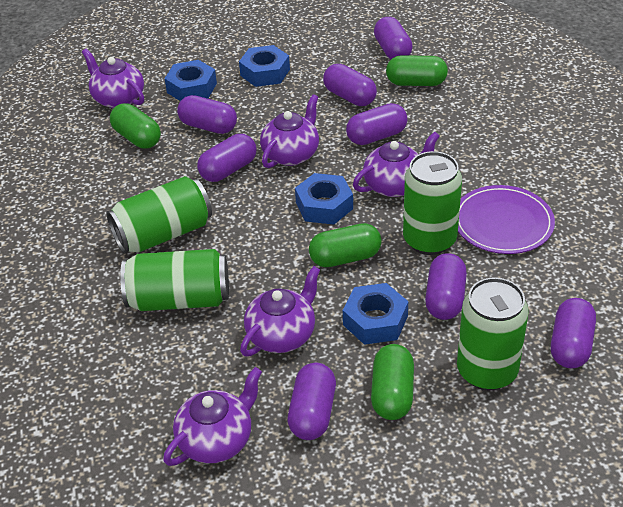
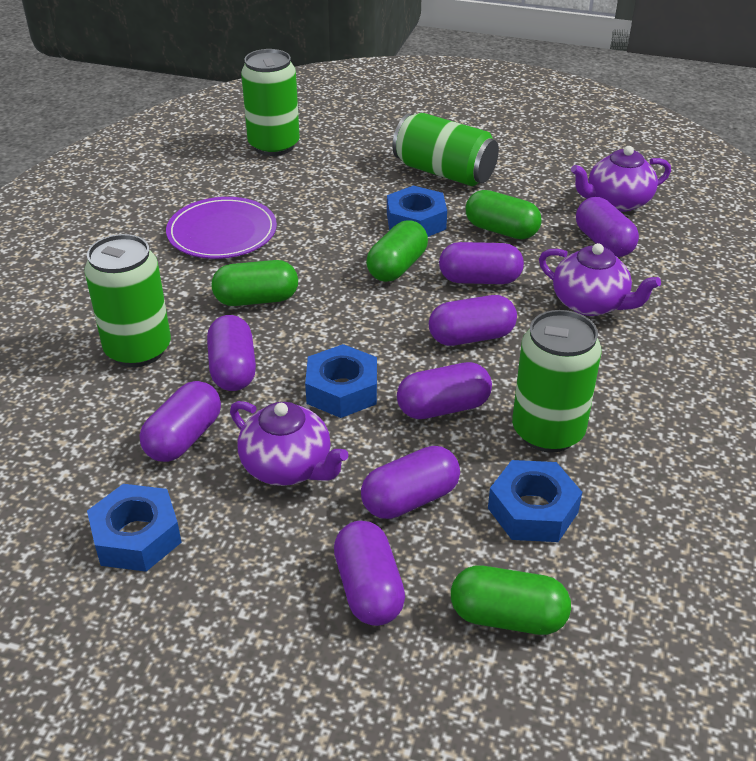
purple teapot: 5 -> 3

